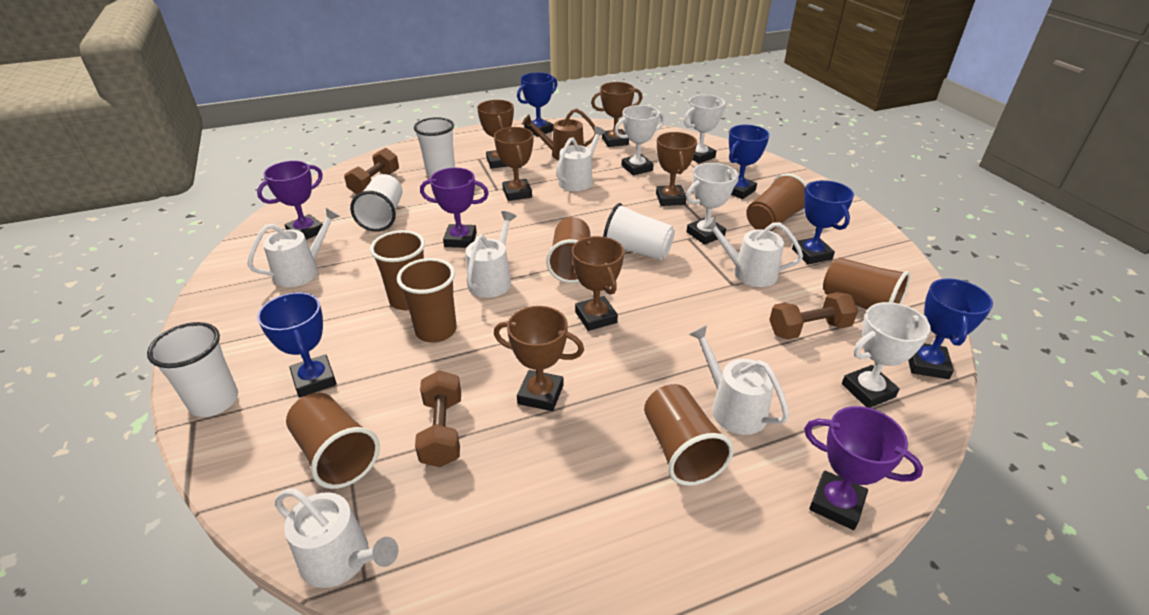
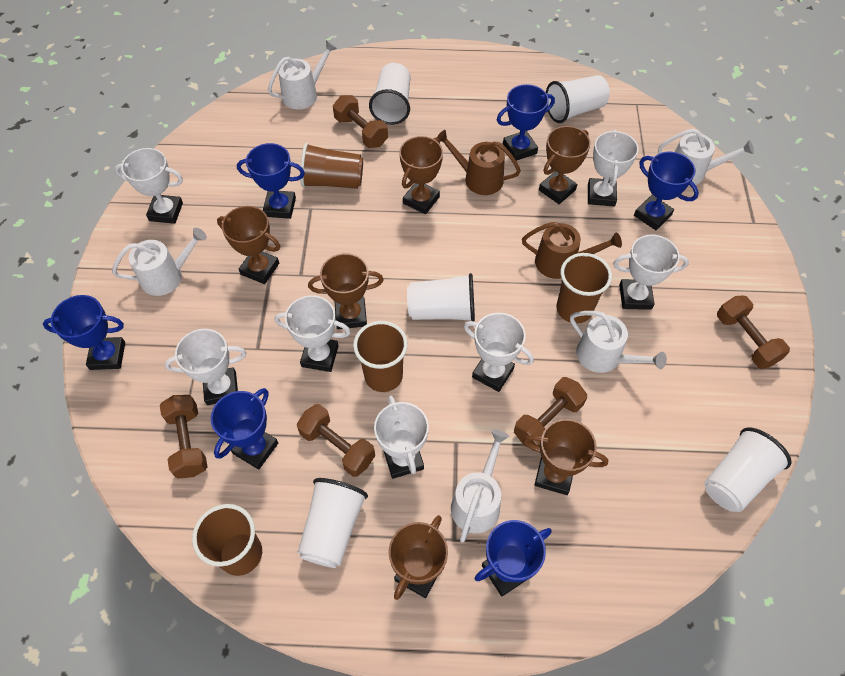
blue trophy: 5 -> 6
brown cup: 7 -> 4
brown dumbbell: 3 -> 5
brown watering can: 1 -> 2
purple trophy: 3 -> 0
white cup: 4 -> 5
white trophy: 4 -> 7
white watering can: 6 -> 5

